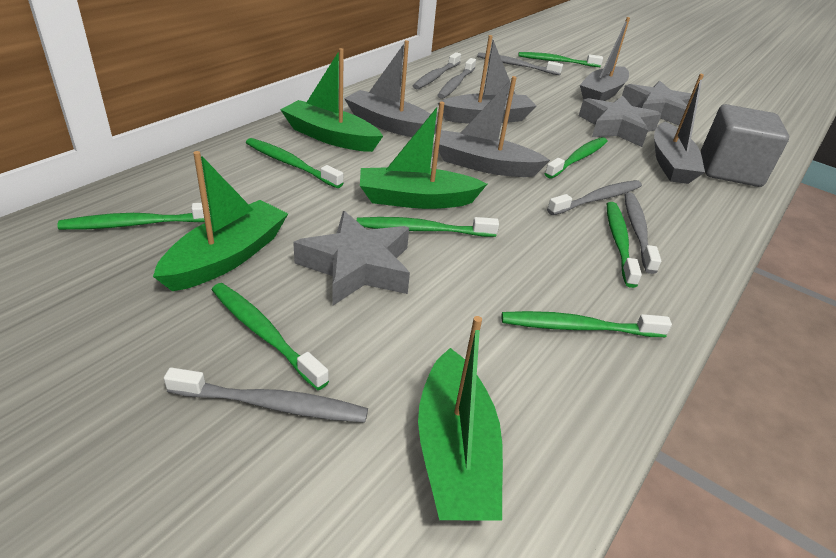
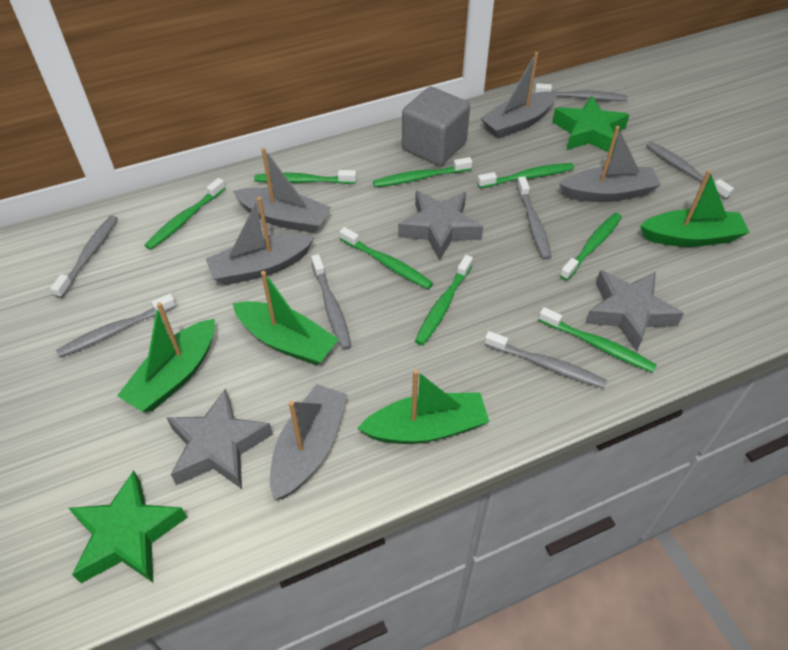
green star: 0 -> 2
grey toothbrush: 6 -> 7

